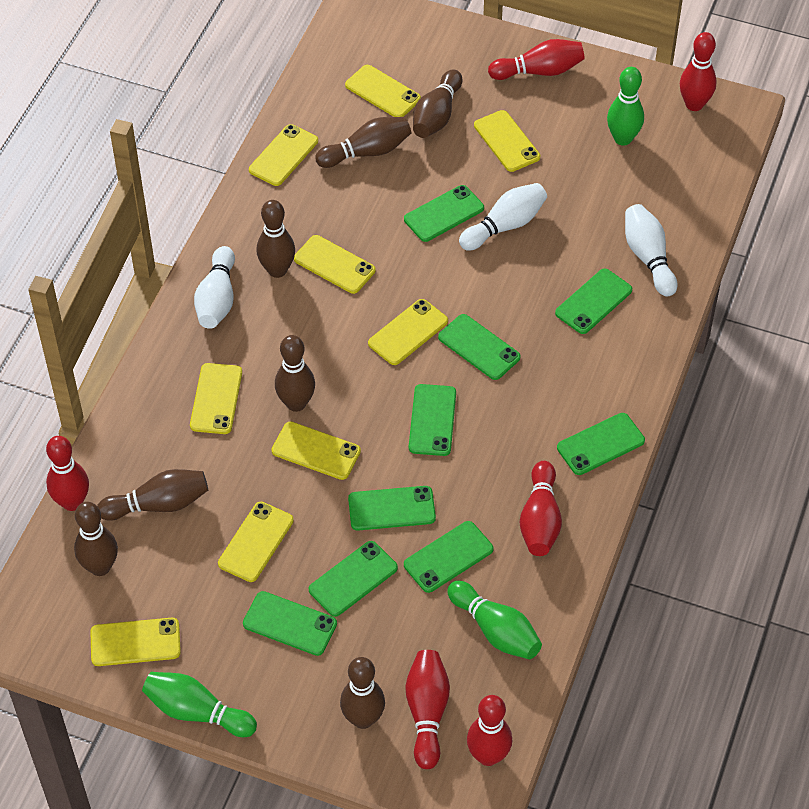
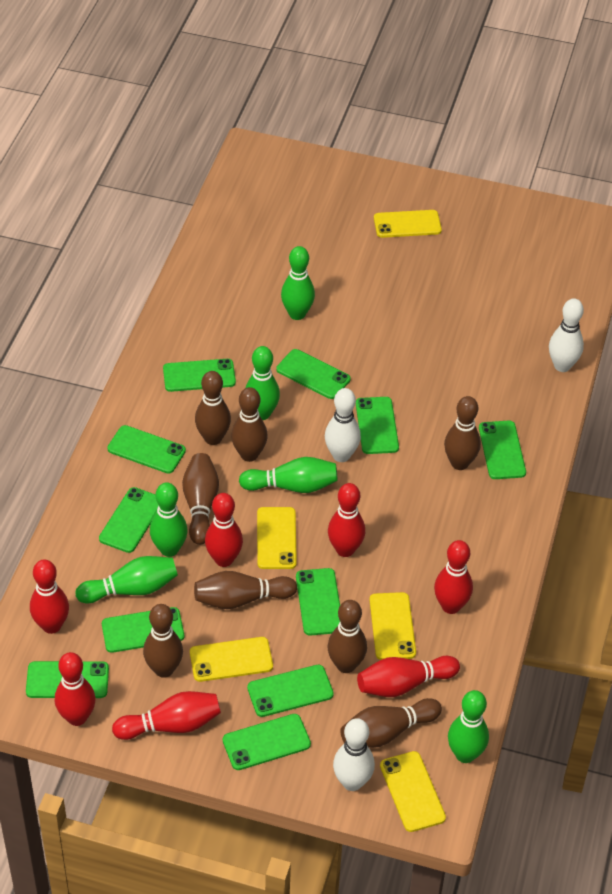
brown bowling pin: 7 -> 8
green bowling pin: 3 -> 6
green phone: 9 -> 11
red bowling pin: 6 -> 7
yellow phone: 9 -> 5

